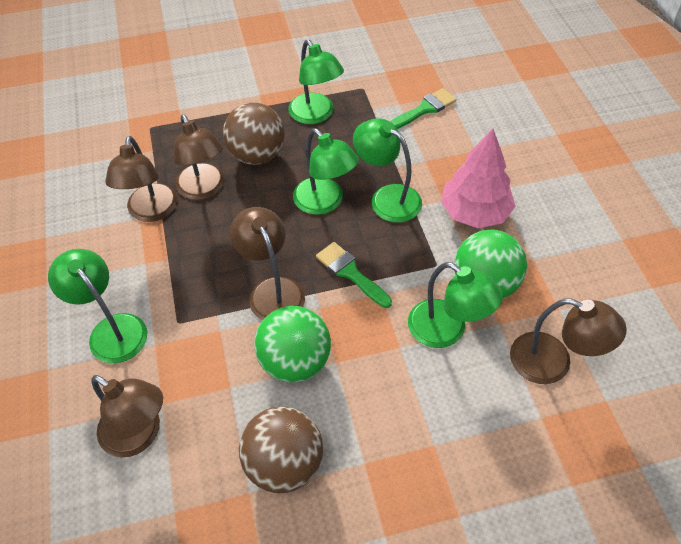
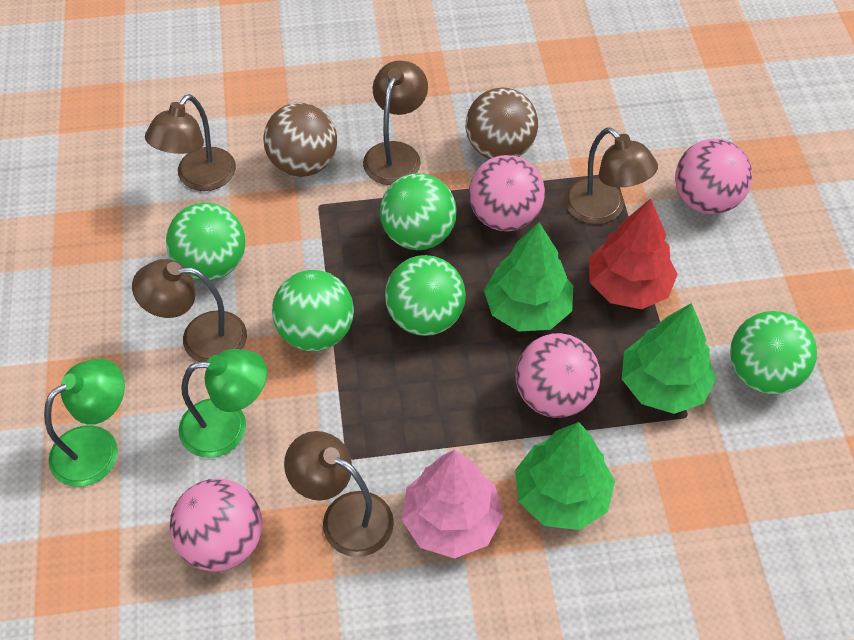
green ball: 2 -> 5
green brush: 2 -> 0
green lamp: 5 -> 2
green tree: 0 -> 3
pink ball: 0 -> 4
red tree: 0 -> 1

